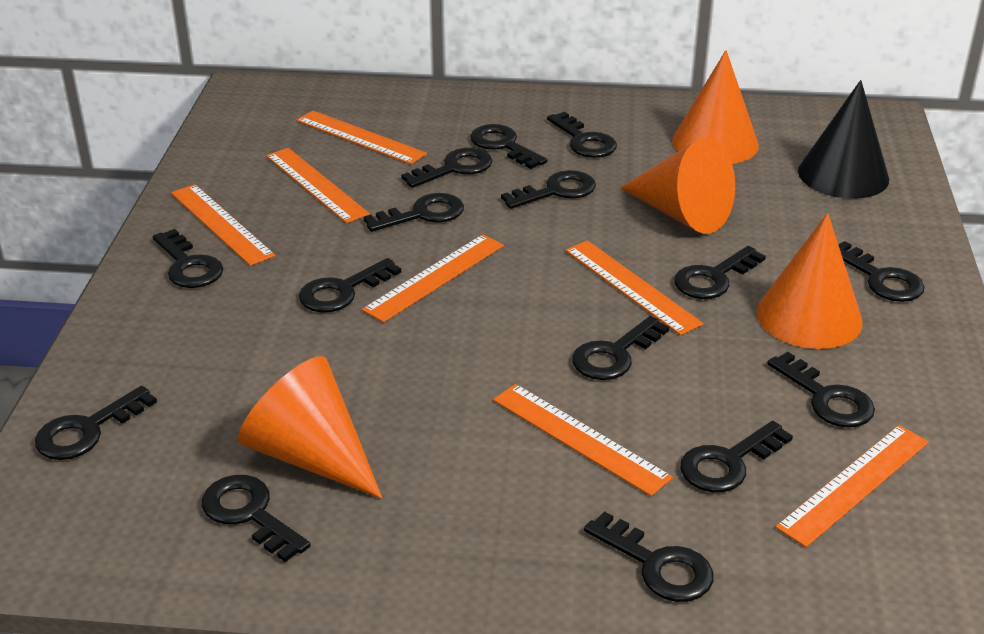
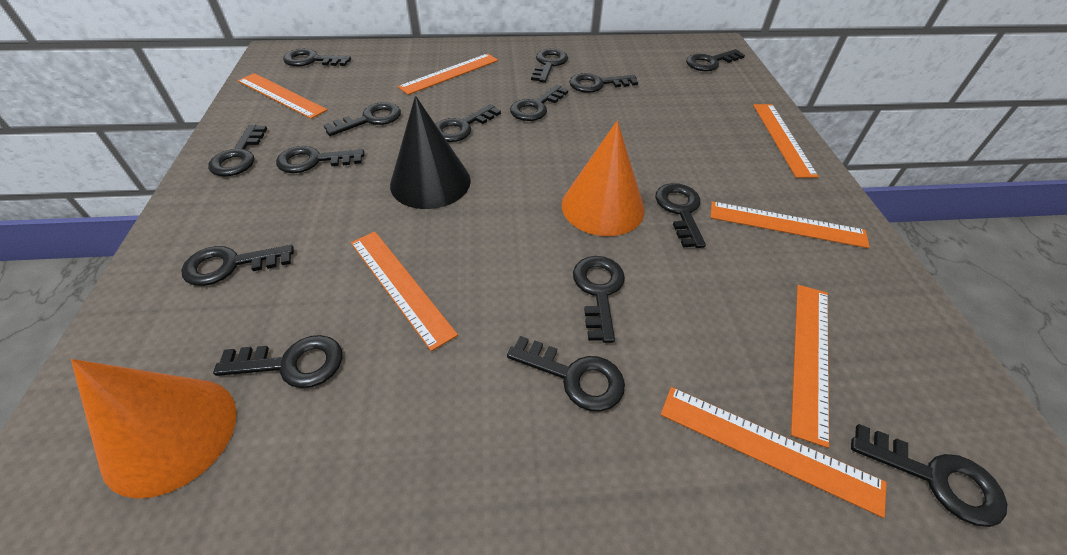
orange cone: 4 -> 2

